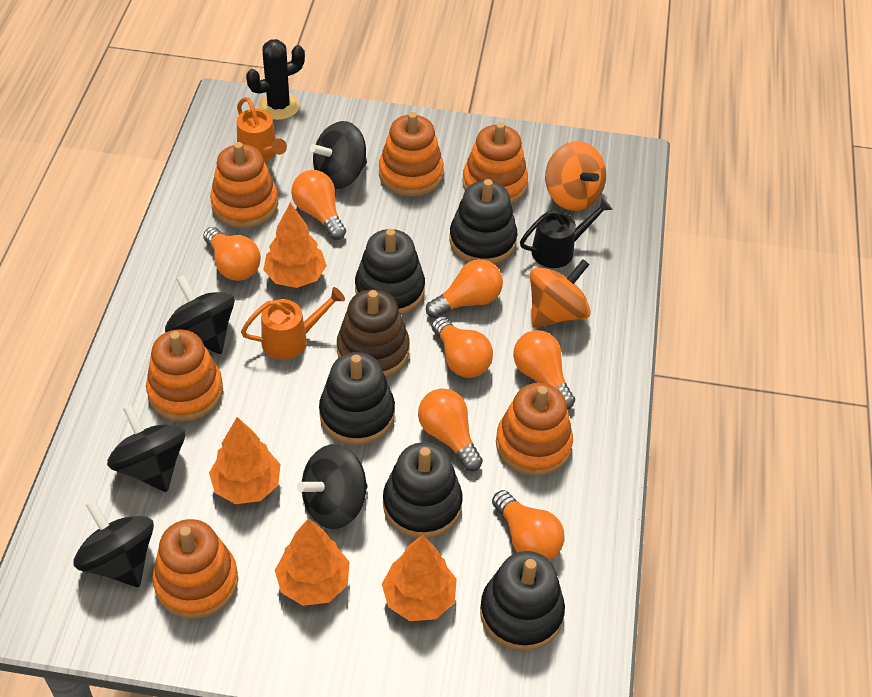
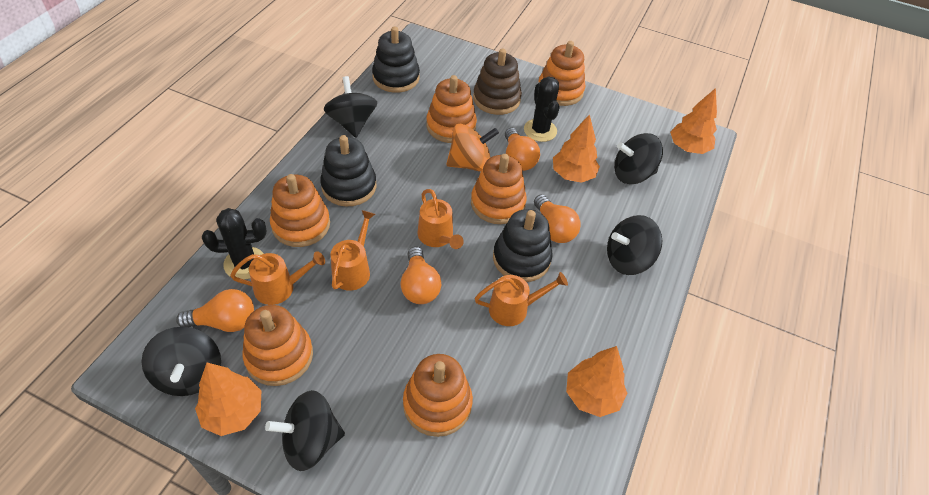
black cactus: 1 -> 2
black stacking toy: 5 -> 3
black watering can: 1 -> 0
orange light bulb: 7 -> 4
orange spinning top: 2 -> 1
orange watering can: 2 -> 4

